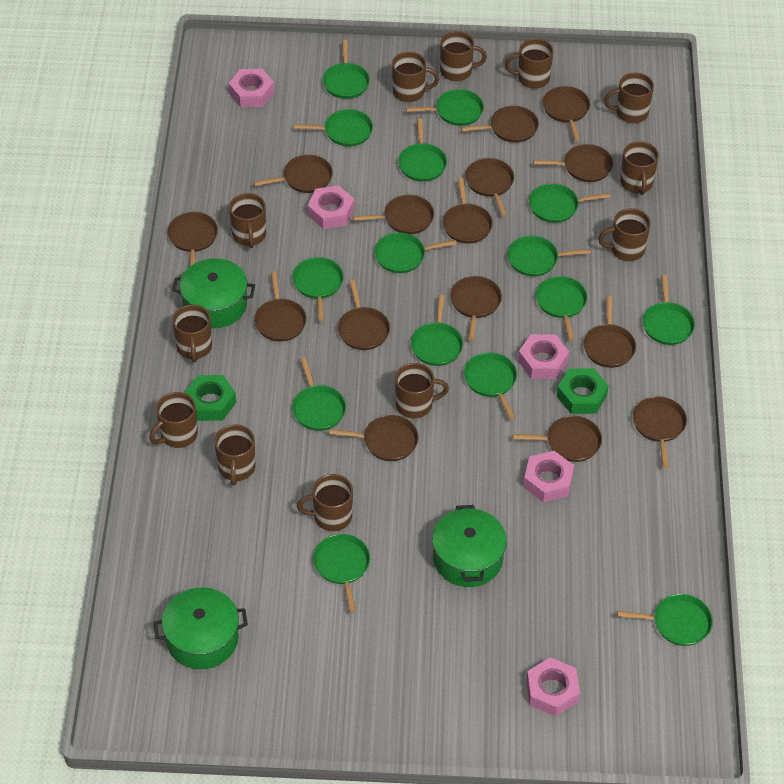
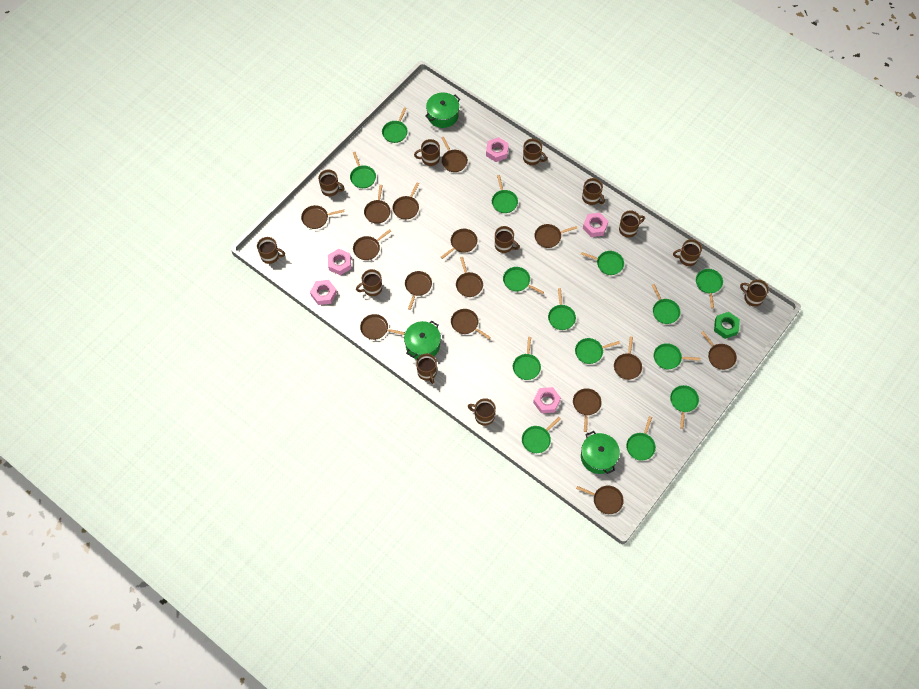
green nut: 2 -> 1
green pan: 15 -> 14

